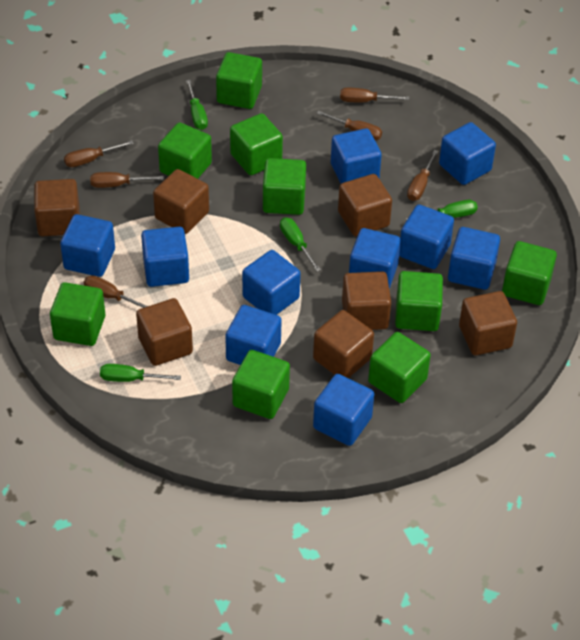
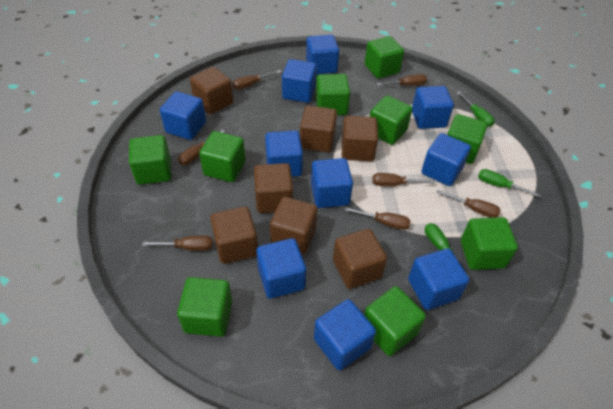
brown screwdriver: 6 -> 7
green screwdriver: 4 -> 3

